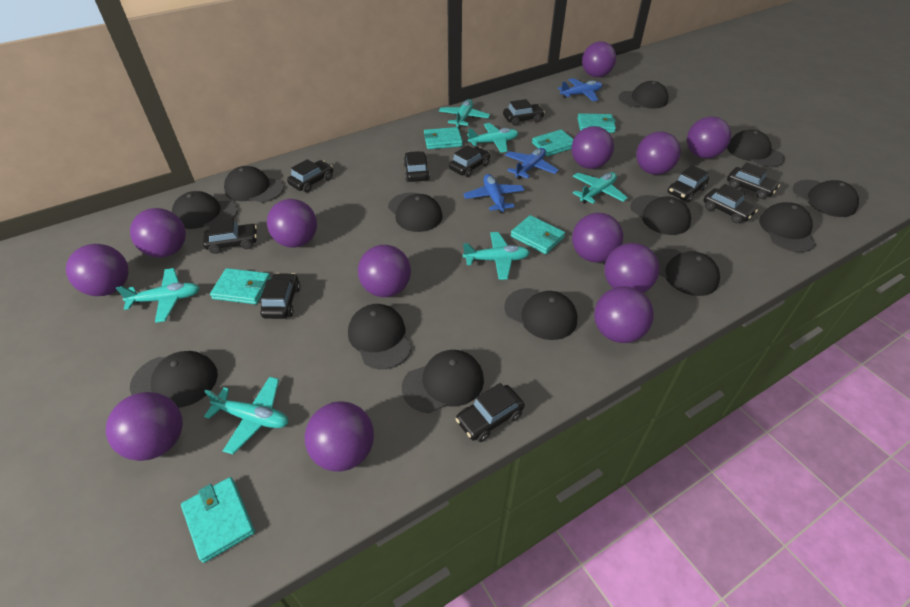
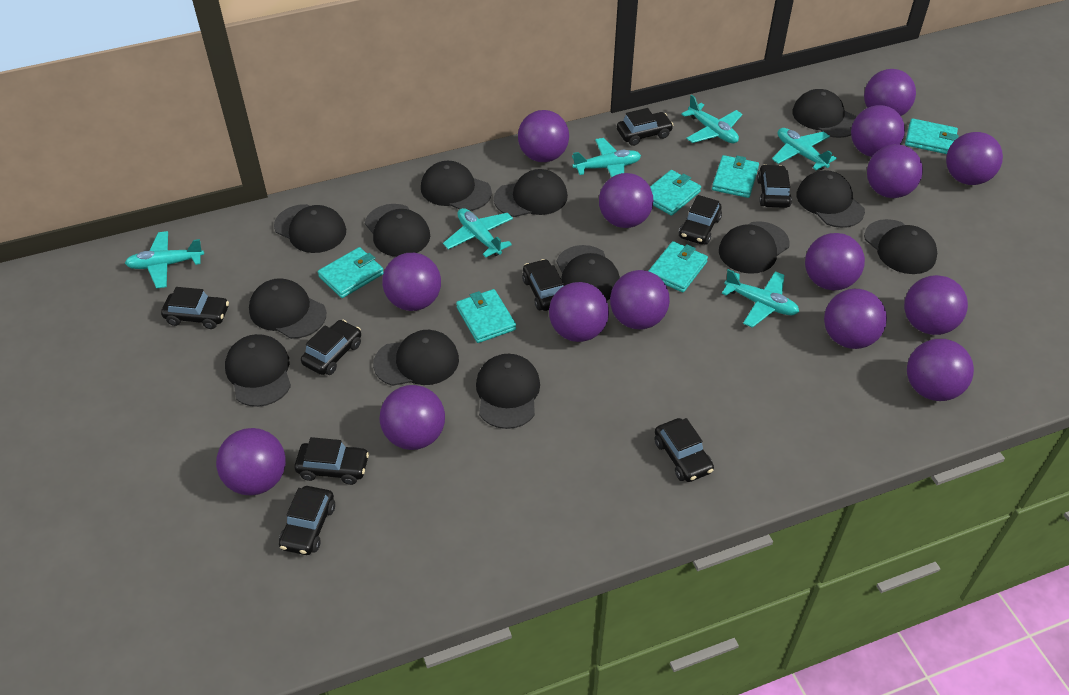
black car: 10 -> 9
blue plane: 3 -> 0
purple ball: 13 -> 15

